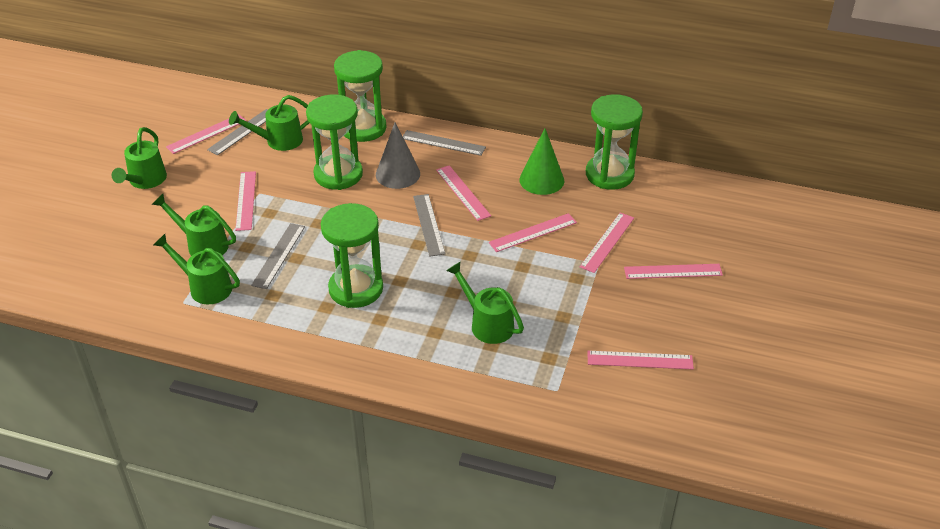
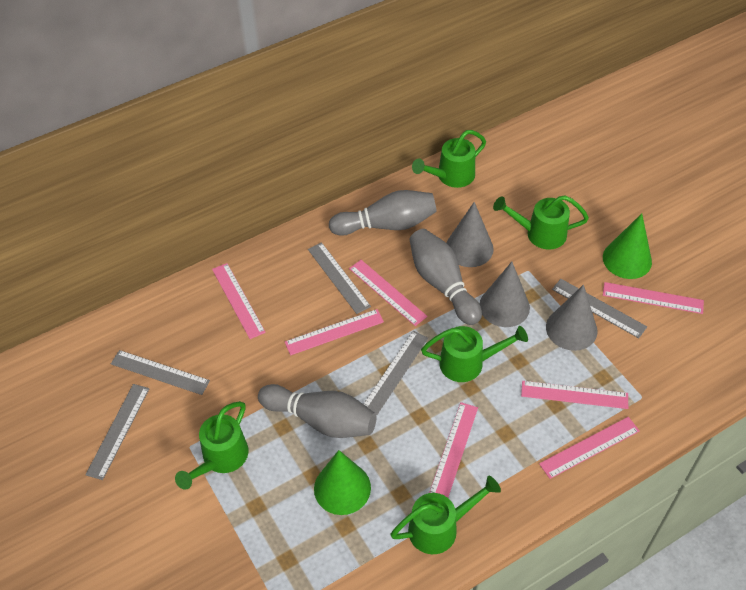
green cone: 1 -> 2
green hourglass: 4 -> 0
grey bowling pin: 0 -> 3
grey cone: 1 -> 3
grey ruler: 4 -> 5

